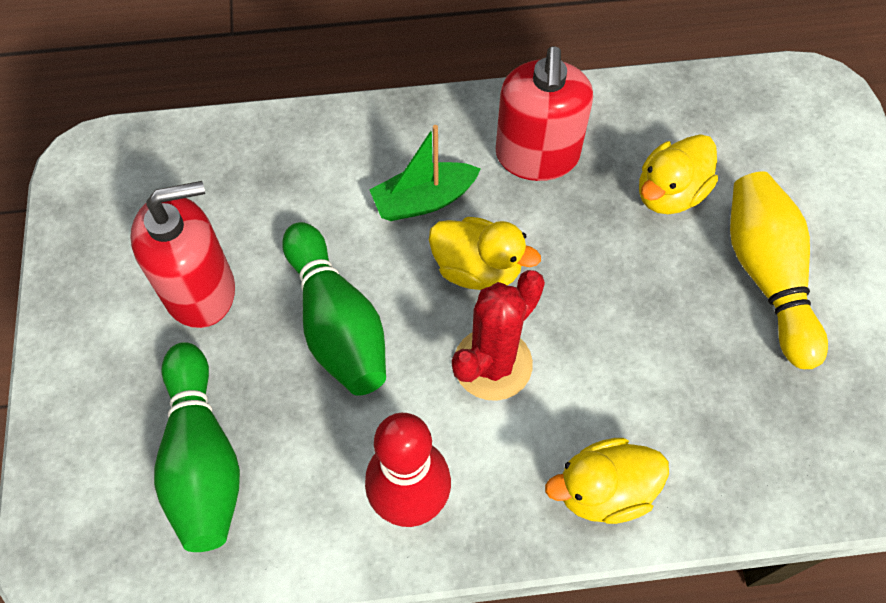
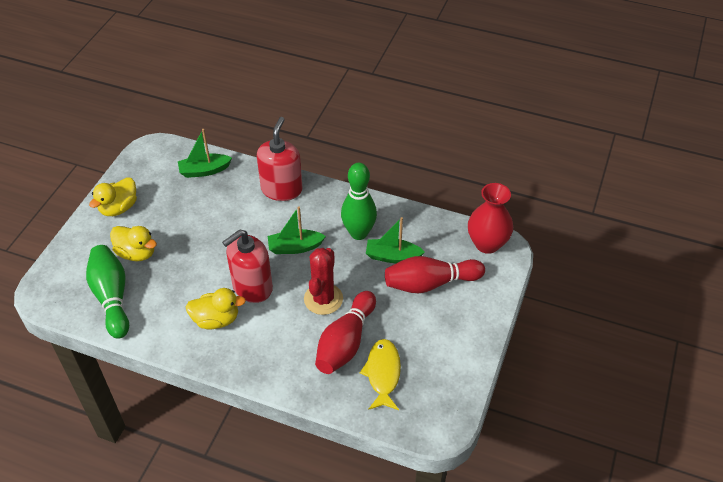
green boat: 1 -> 3
red bowling pin: 1 -> 2
red vase: 0 -> 1
yellow bowling pin: 1 -> 0
yellow fish: 0 -> 1

